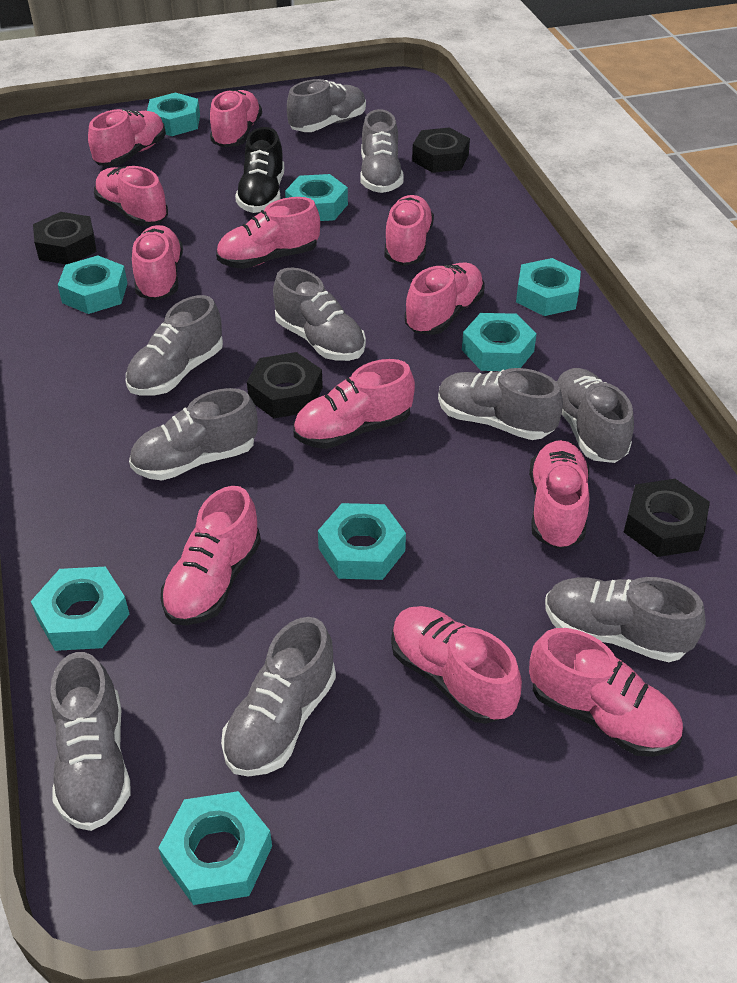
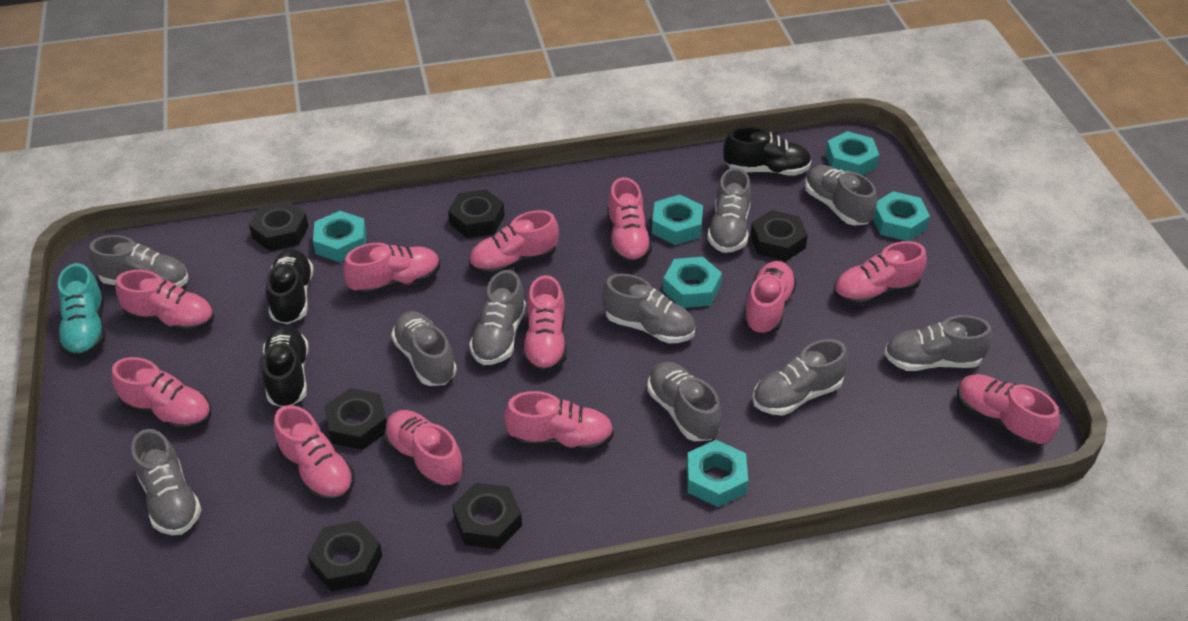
black nut: 4 -> 6
black shoe: 1 -> 3
turquoise nut: 8 -> 6
turquoise shoe: 0 -> 1

